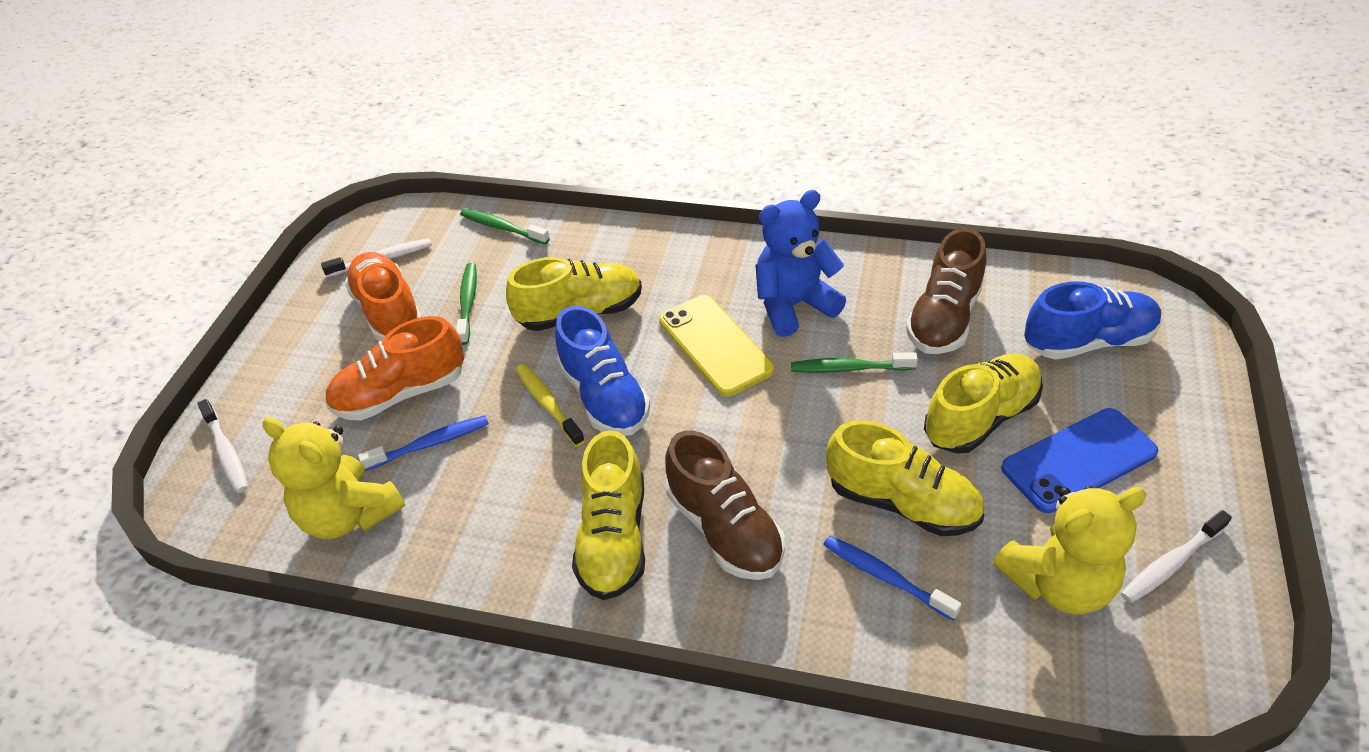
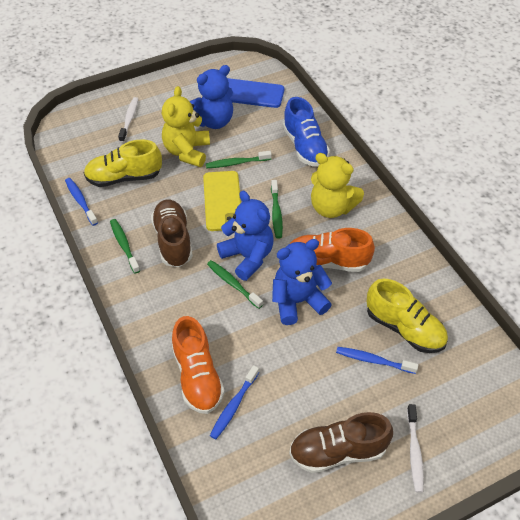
blue shoe: 2 -> 1
blue teddy bear: 1 -> 3
blue toothbrush: 2 -> 3
green toothbrush: 3 -> 4
white toothbrush: 3 -> 2
yellow shoe: 4 -> 2
yellow toothbrush: 1 -> 0

